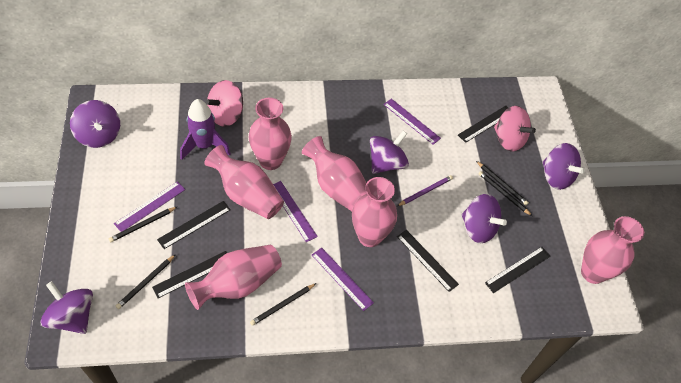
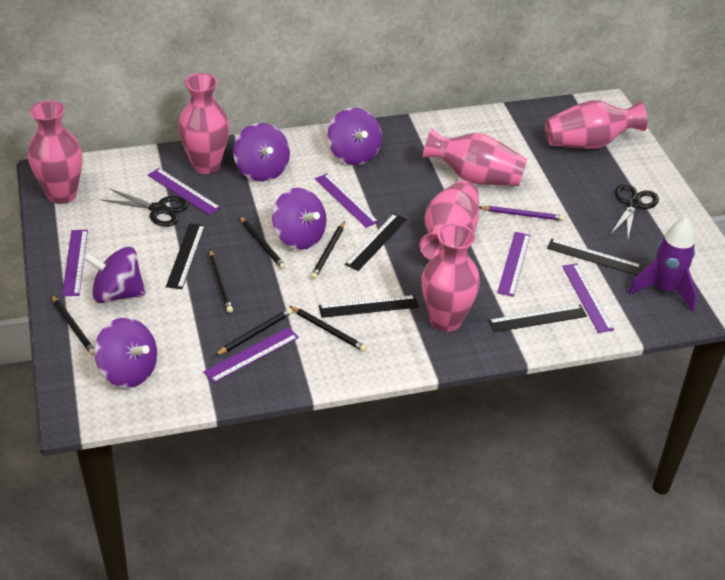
black pencil: 5 -> 6
black scissors: 0 -> 2
pink spinning top: 2 -> 0
purple ruler: 4 -> 6

